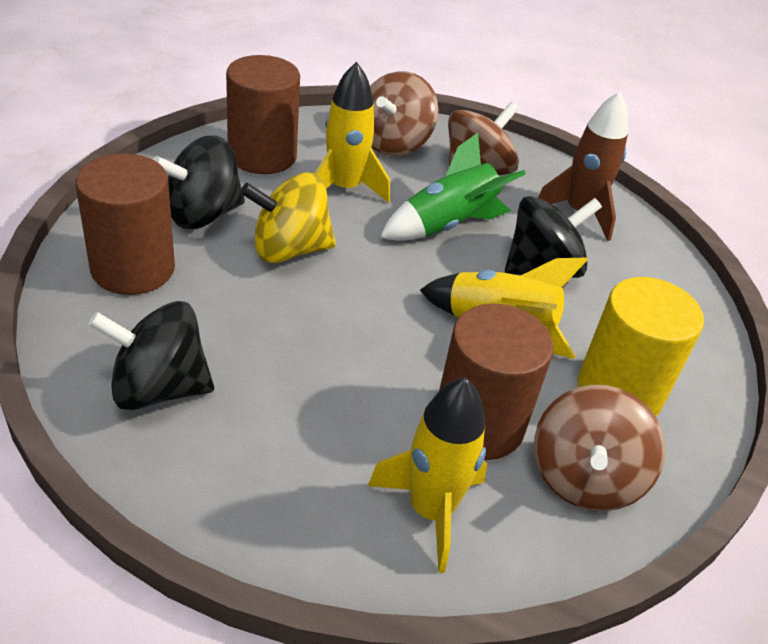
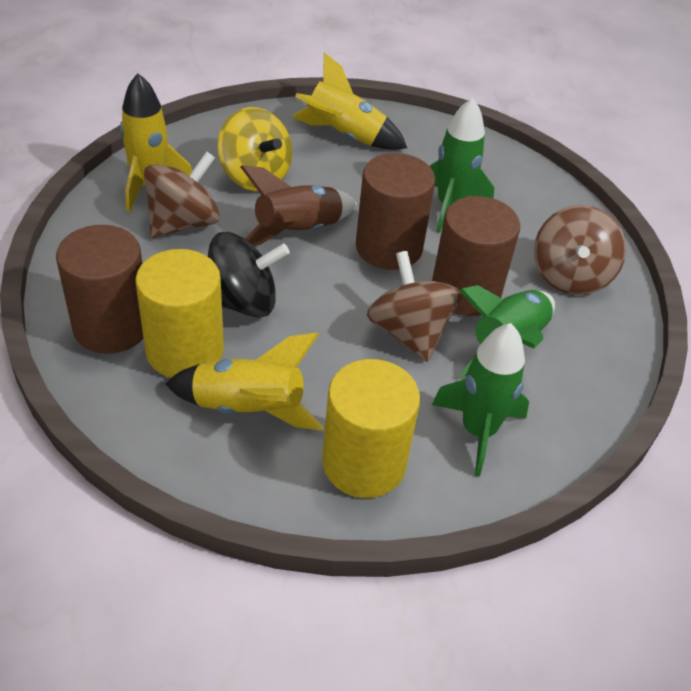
black spinning top: 3 -> 1
green rocket: 1 -> 3
yellow cylinder: 1 -> 2

